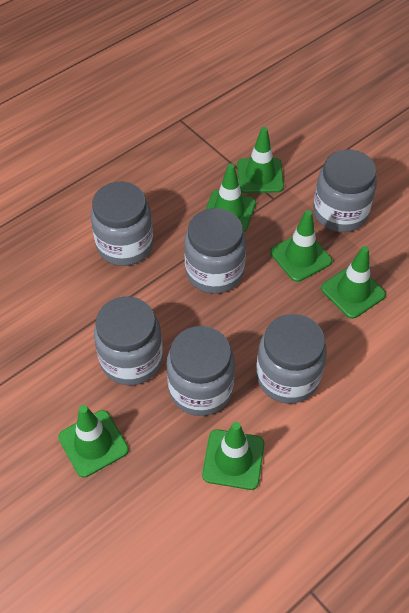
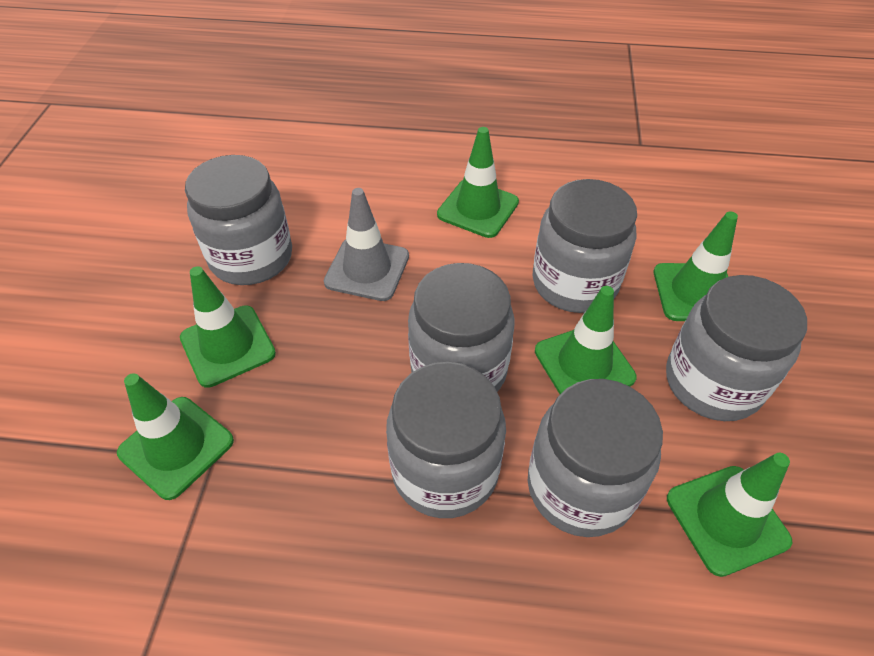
grey traffic cone: 0 -> 1

